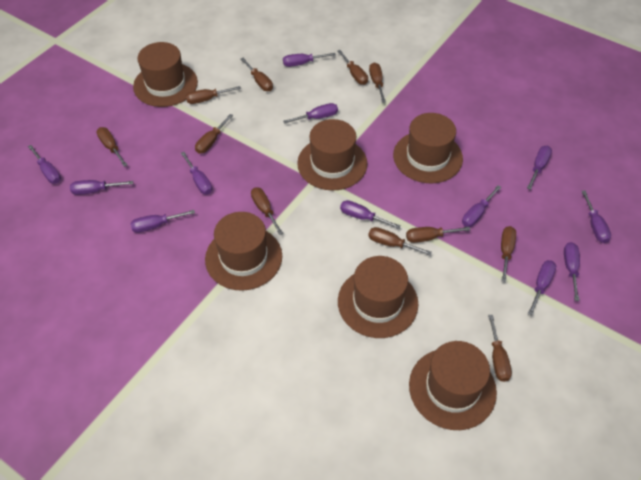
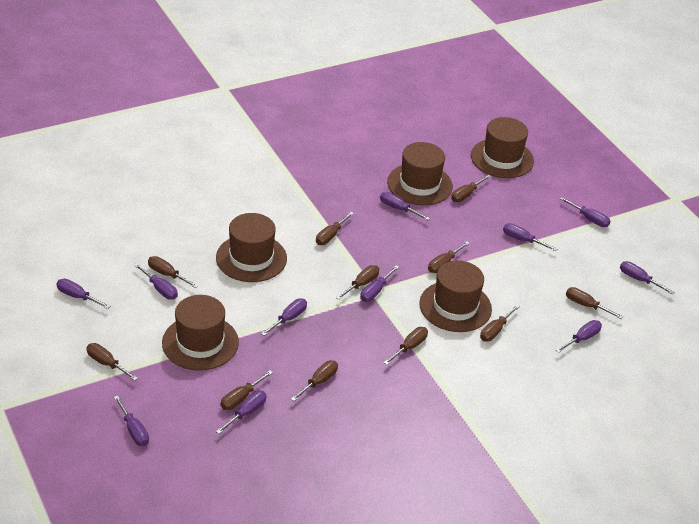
brown hat: 6 -> 5
purple screwdriver: 12 -> 11

